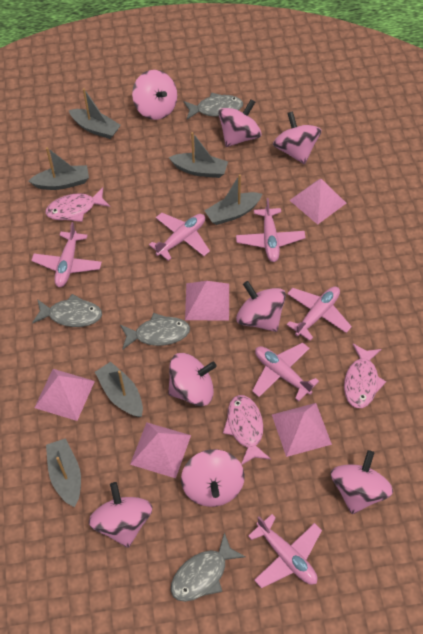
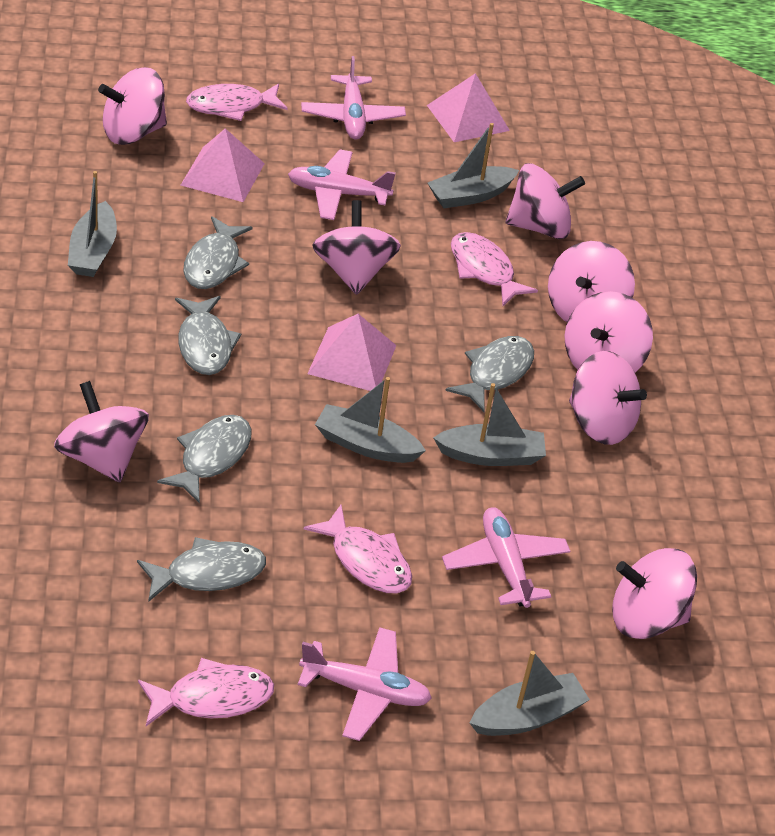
grey boat: 6 -> 5
grey fish: 4 -> 5
pink fish: 3 -> 4
pink plane: 6 -> 4
pink pyramid: 5 -> 3

